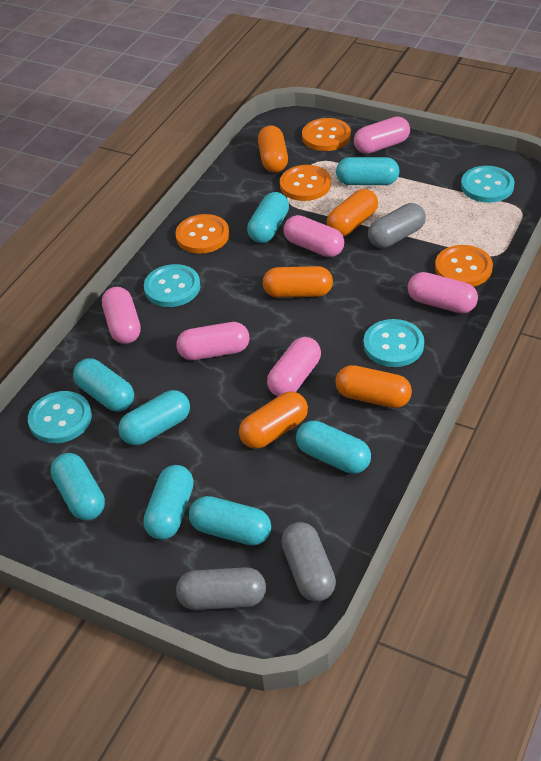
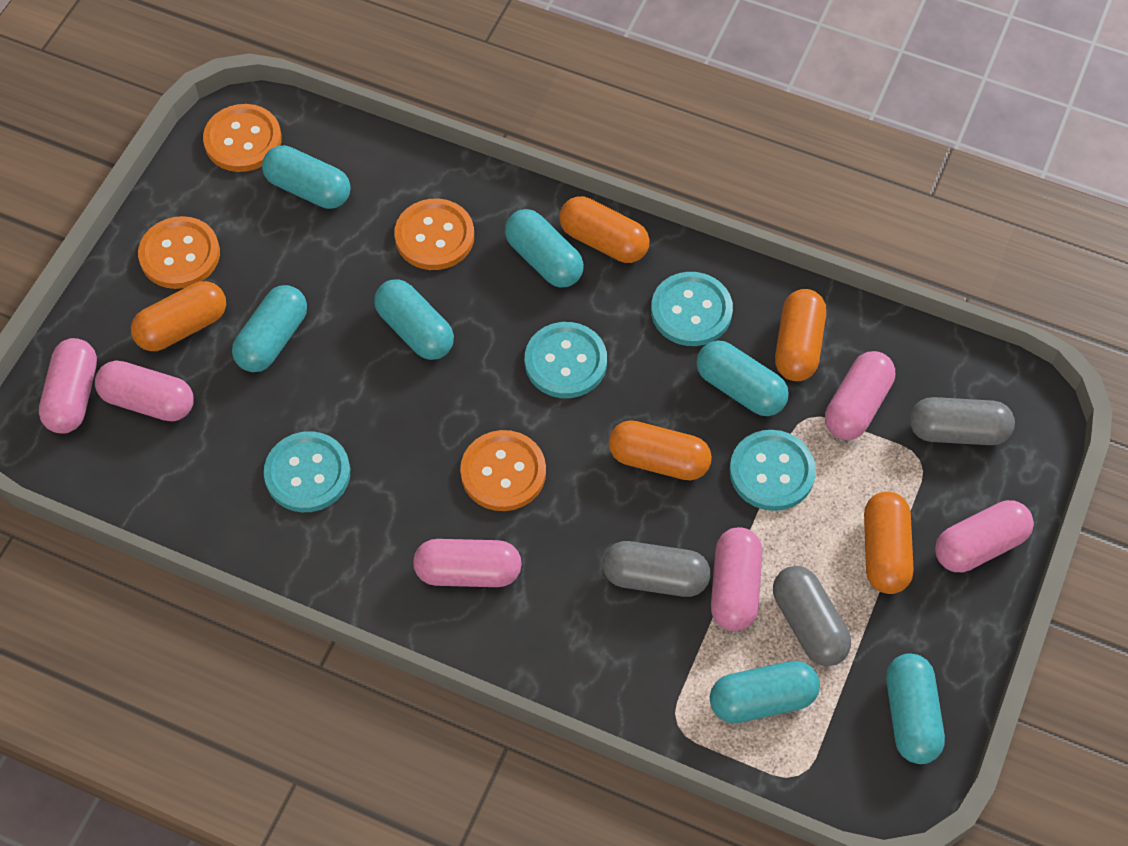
turquoise capsule: 8 -> 7

